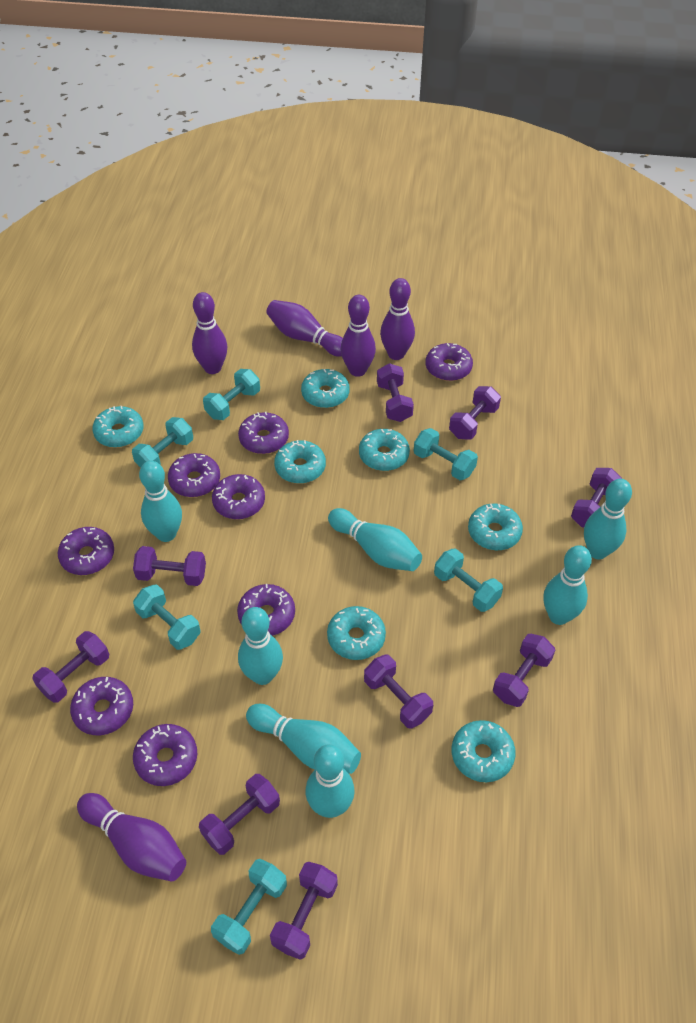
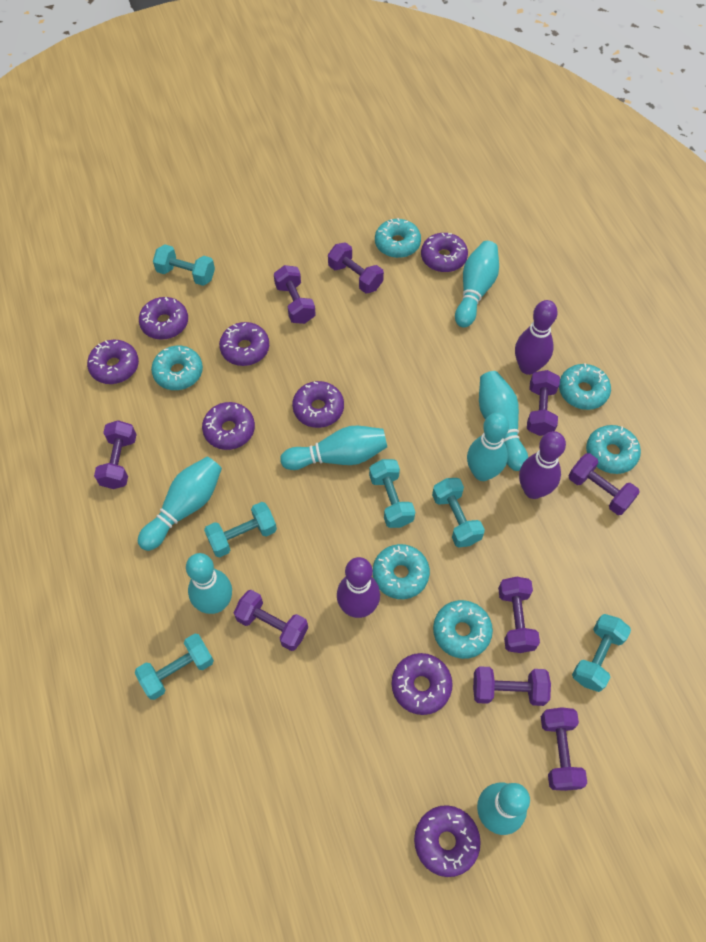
purple bowling pin: 5 -> 3
turquoise donut: 7 -> 6

